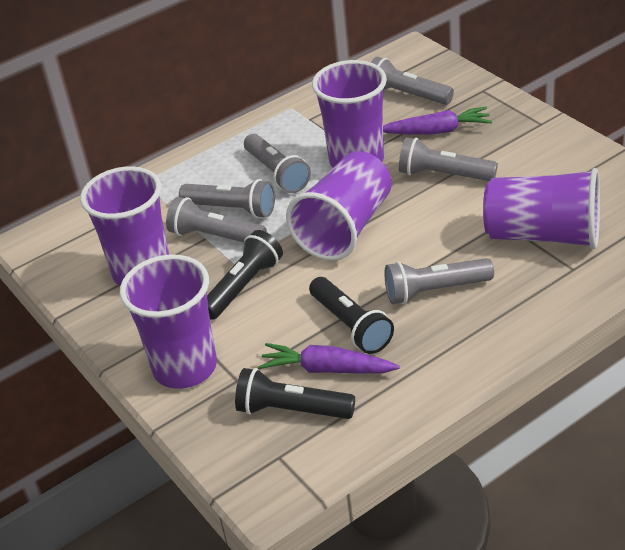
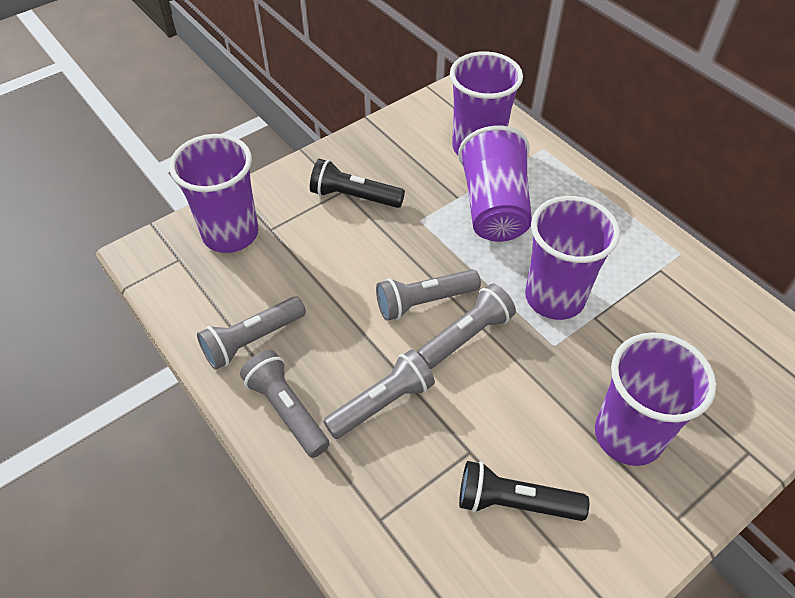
black flashlight: 3 -> 2
grey flashlight: 6 -> 5
purple carrot: 2 -> 0

